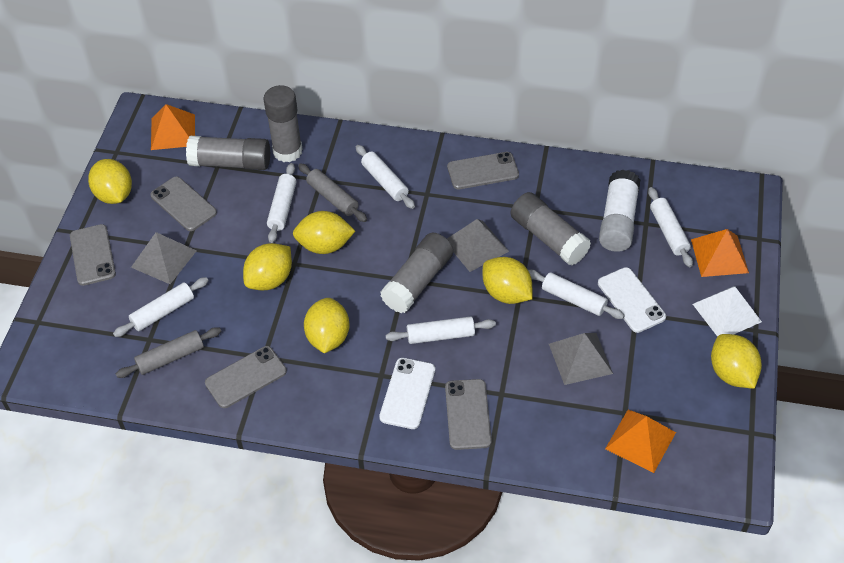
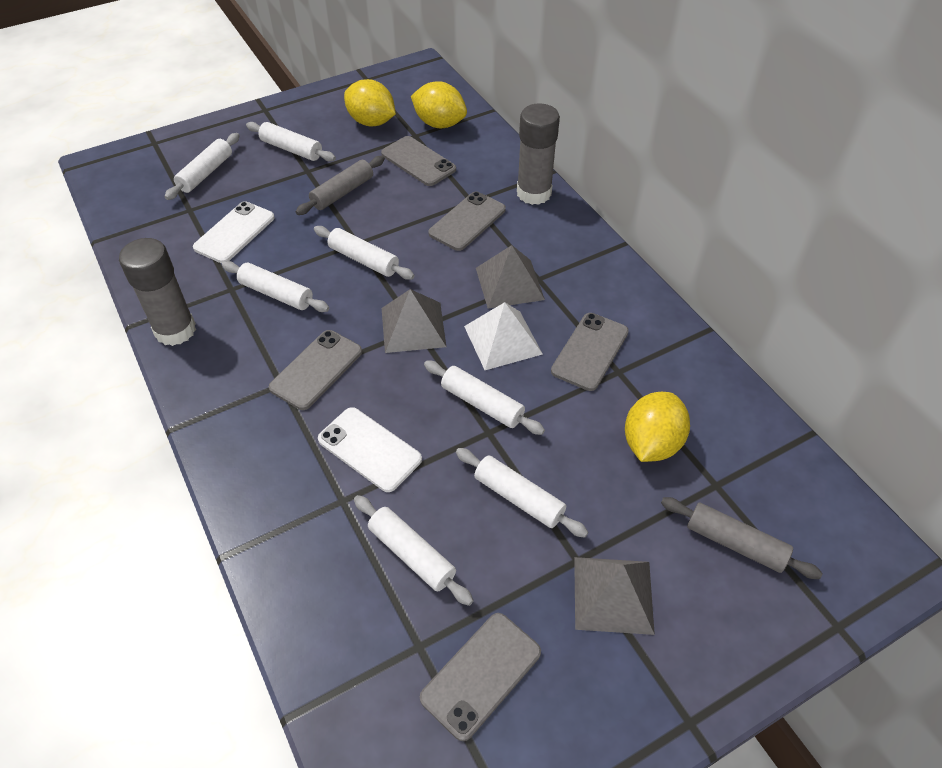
grey glue stick: 4 -> 2
orange pyramid: 3 -> 0
white glue stick: 1 -> 0
white rolling pin: 6 -> 7
yellow lemon: 6 -> 3

